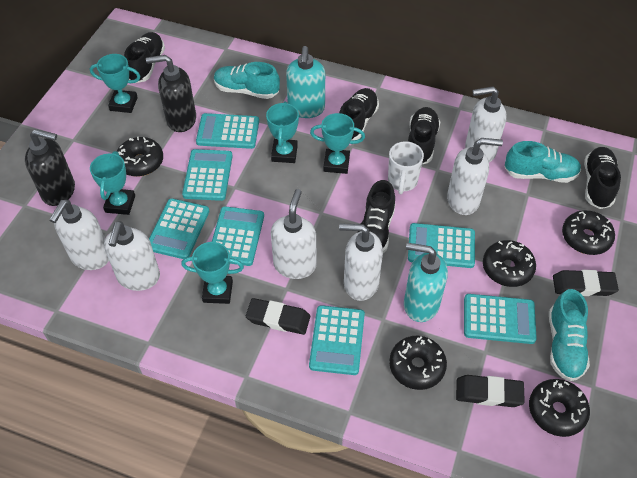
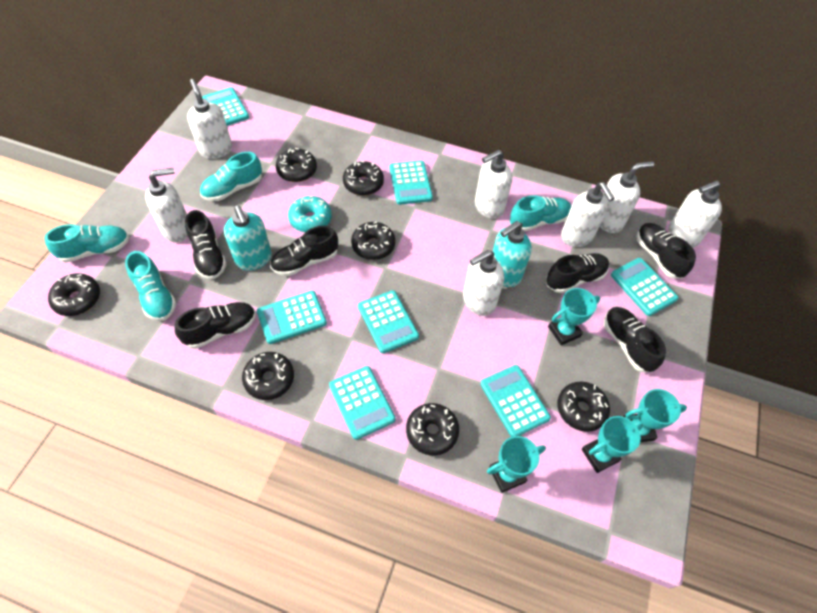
black donut: 5 -> 7
black eraser: 3 -> 0
black shoe: 5 -> 6
black soap dispenser: 2 -> 0
turquoise donut: 0 -> 1
turquoise shoe: 3 -> 4
turquoise trophy: 5 -> 4
white mug: 1 -> 0
white soap dispenser: 6 -> 7

